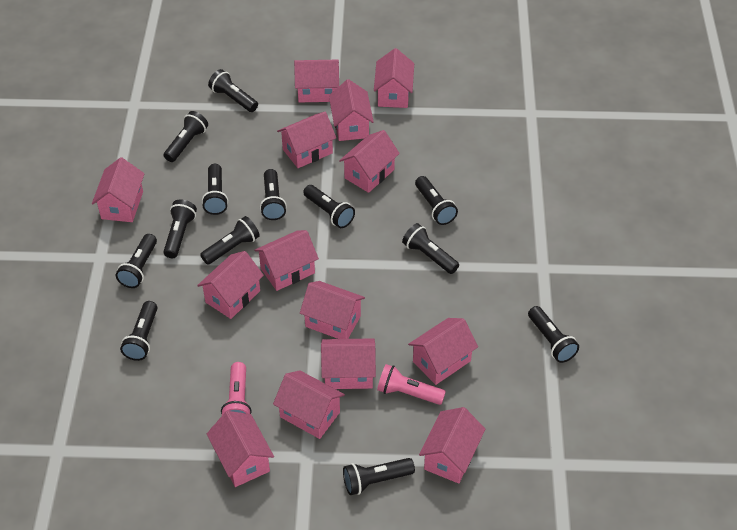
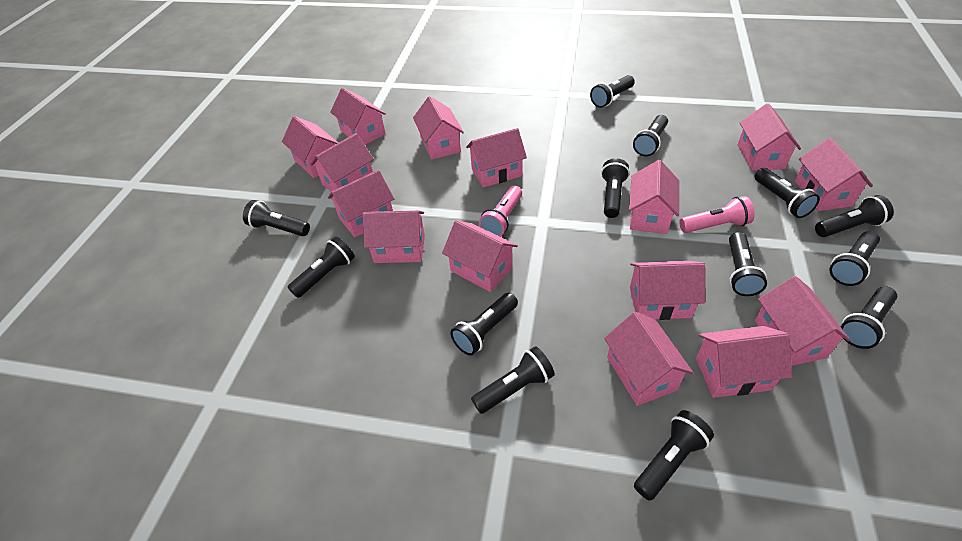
pink house: 14 -> 15

